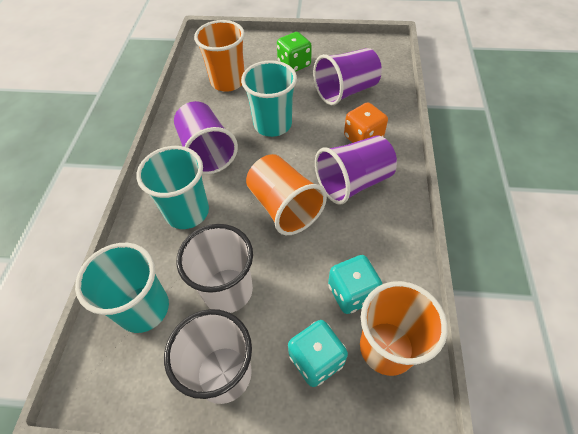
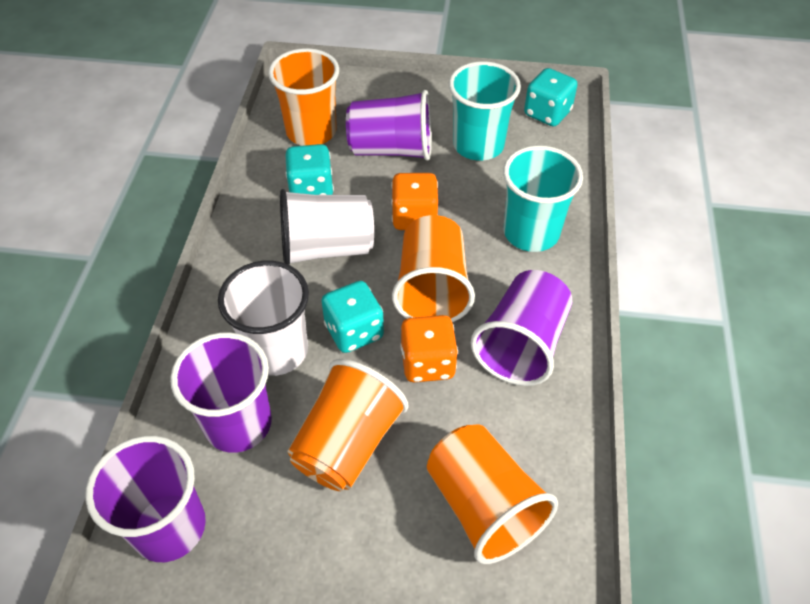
green dice: 1 -> 0
orange cup: 3 -> 4
orange dice: 1 -> 2
purple cup: 3 -> 4
turquoise cup: 3 -> 2
turquoise dice: 2 -> 3

